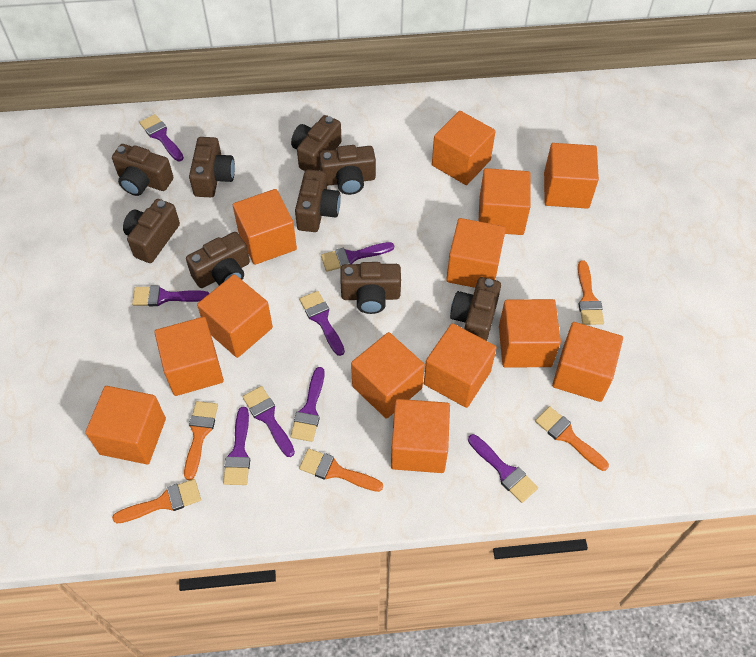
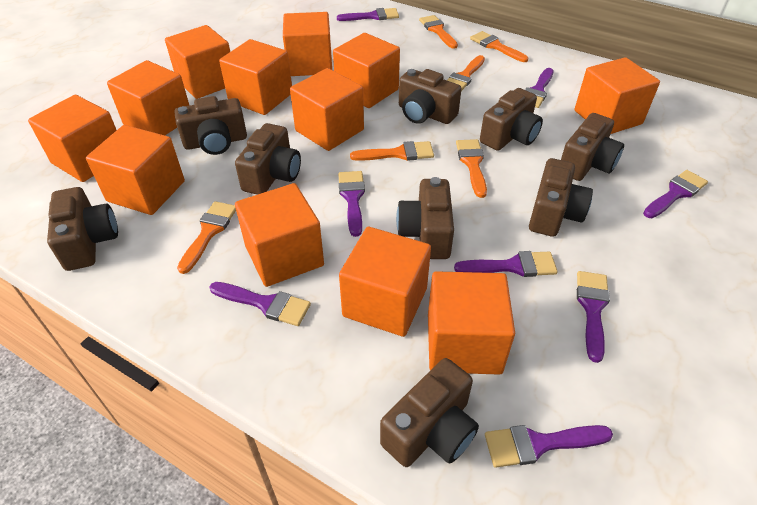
orange brush: 5 -> 6
orange cube: 13 -> 12

